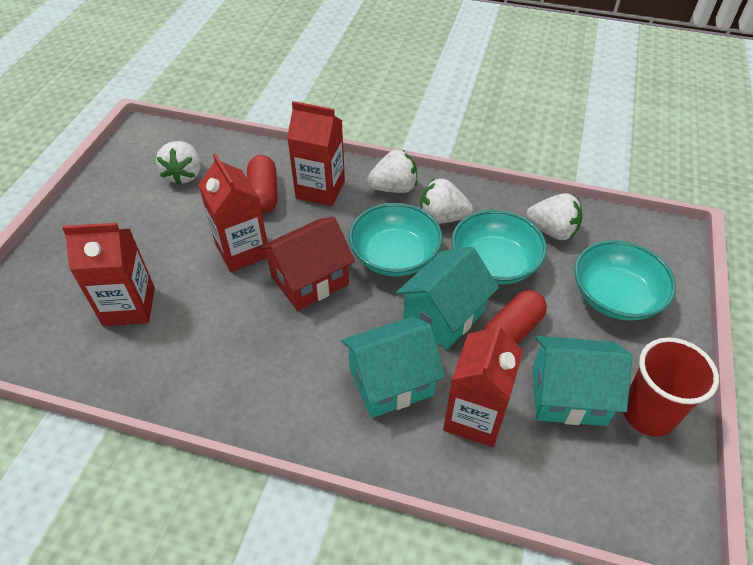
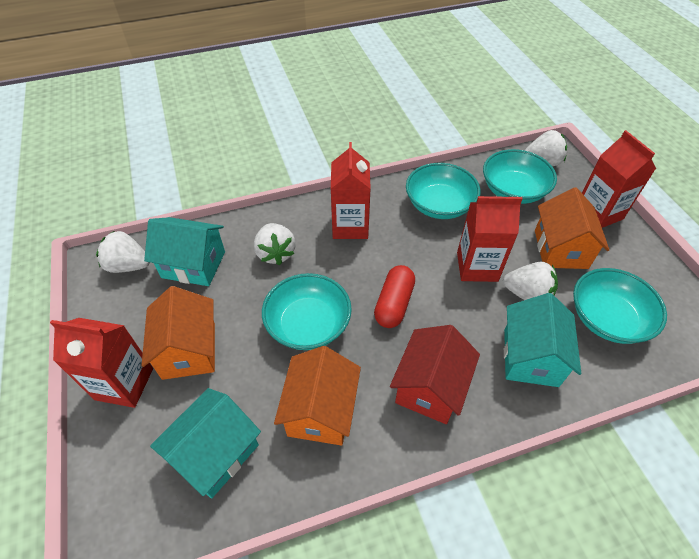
orange house: 0 -> 3
red capsule: 2 -> 1
red cup: 1 -> 0
turquoise bowl: 3 -> 4

